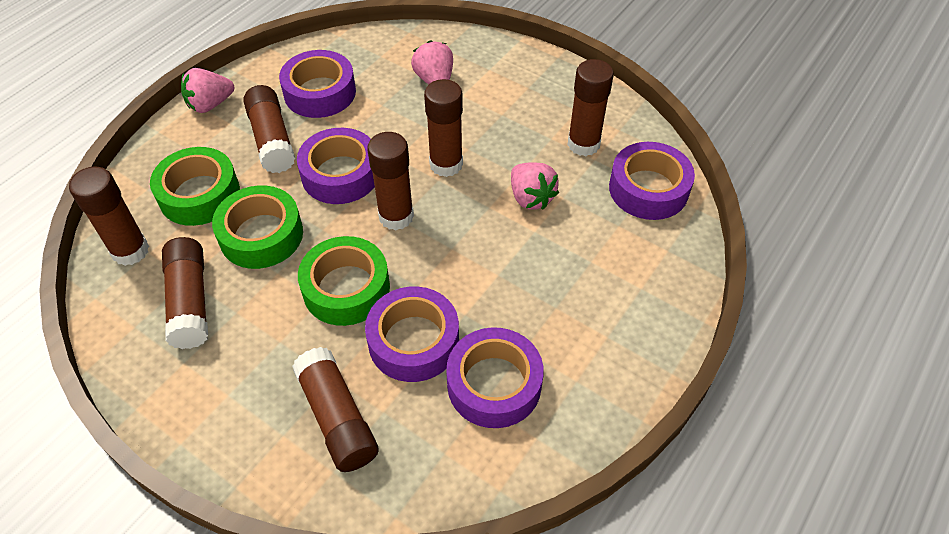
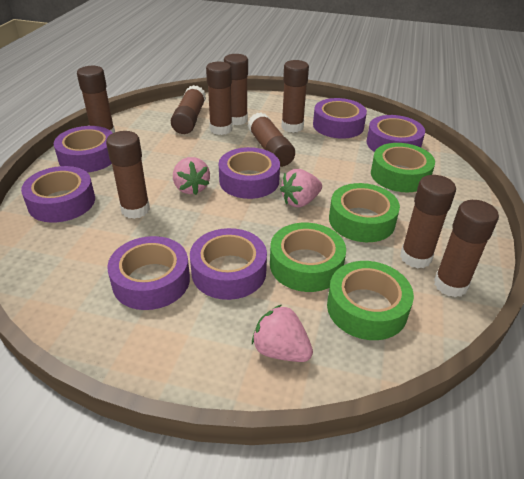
brown glue stick: 7 -> 9
green tape: 3 -> 4
purple tape: 5 -> 7

